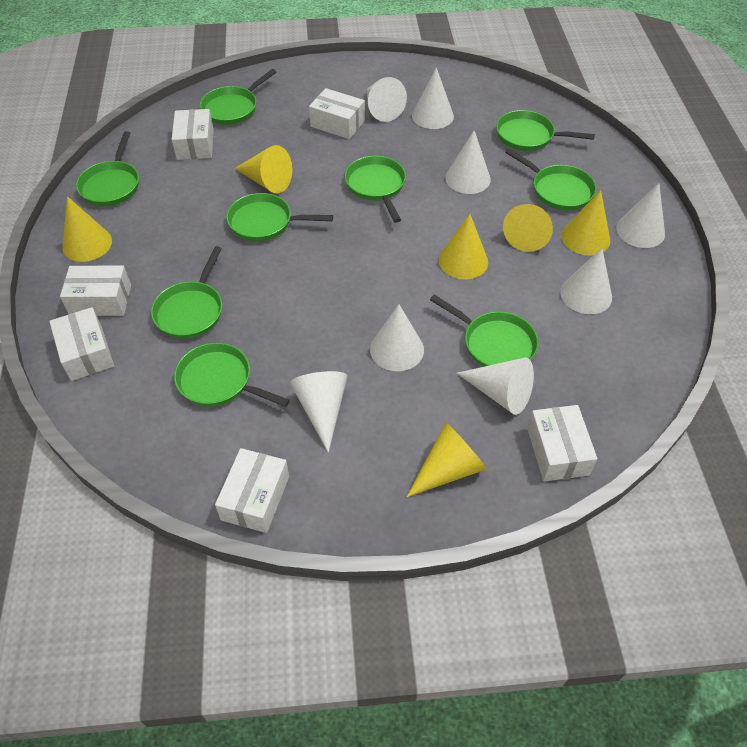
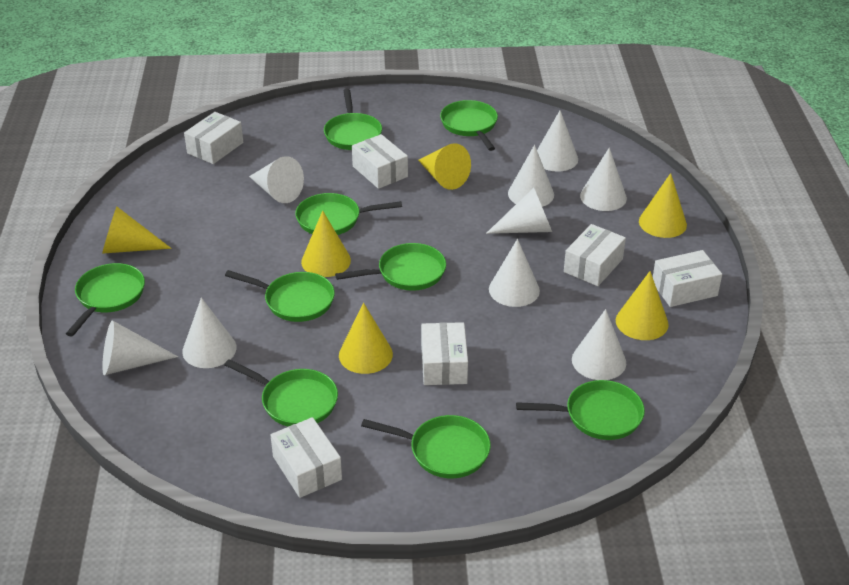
white cone: 8 -> 9

